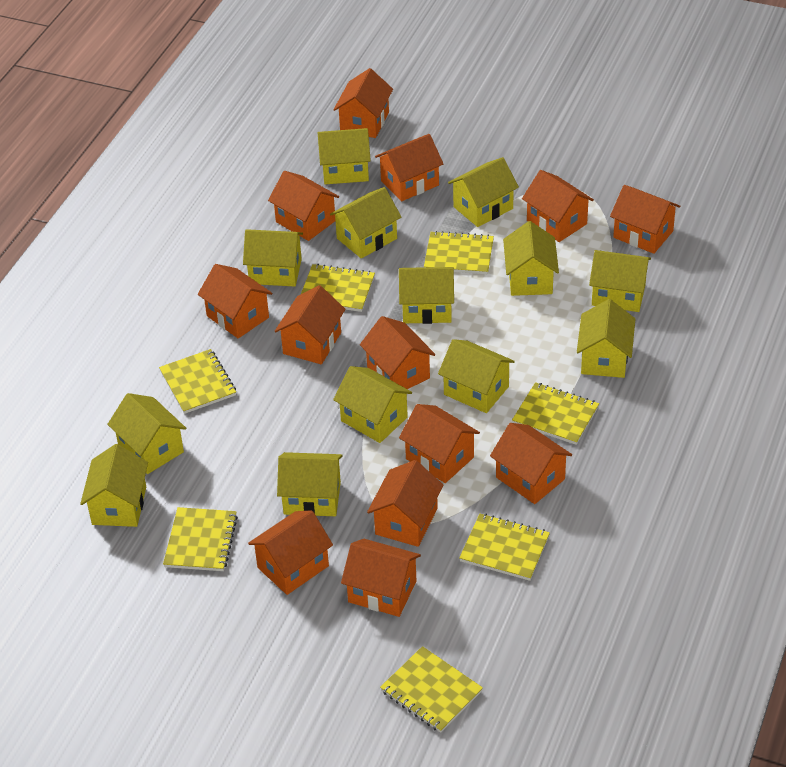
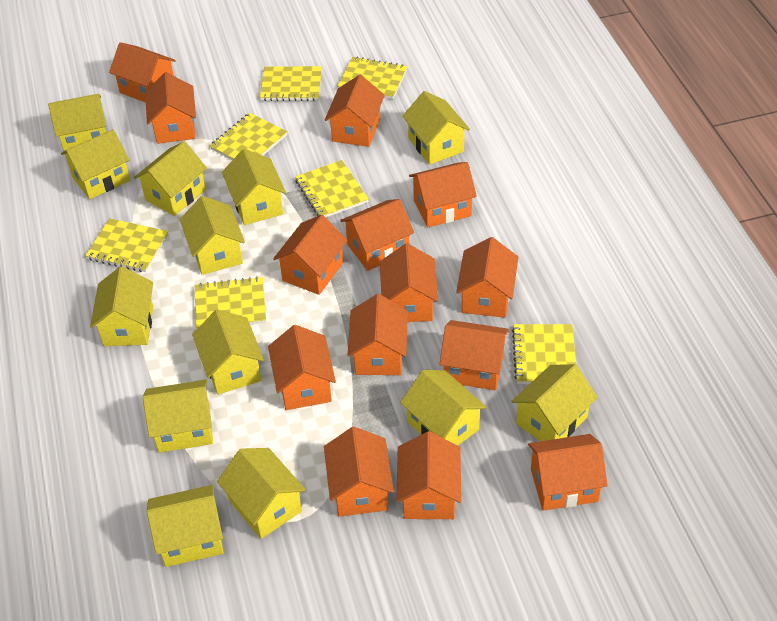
orange house: 13 -> 14

